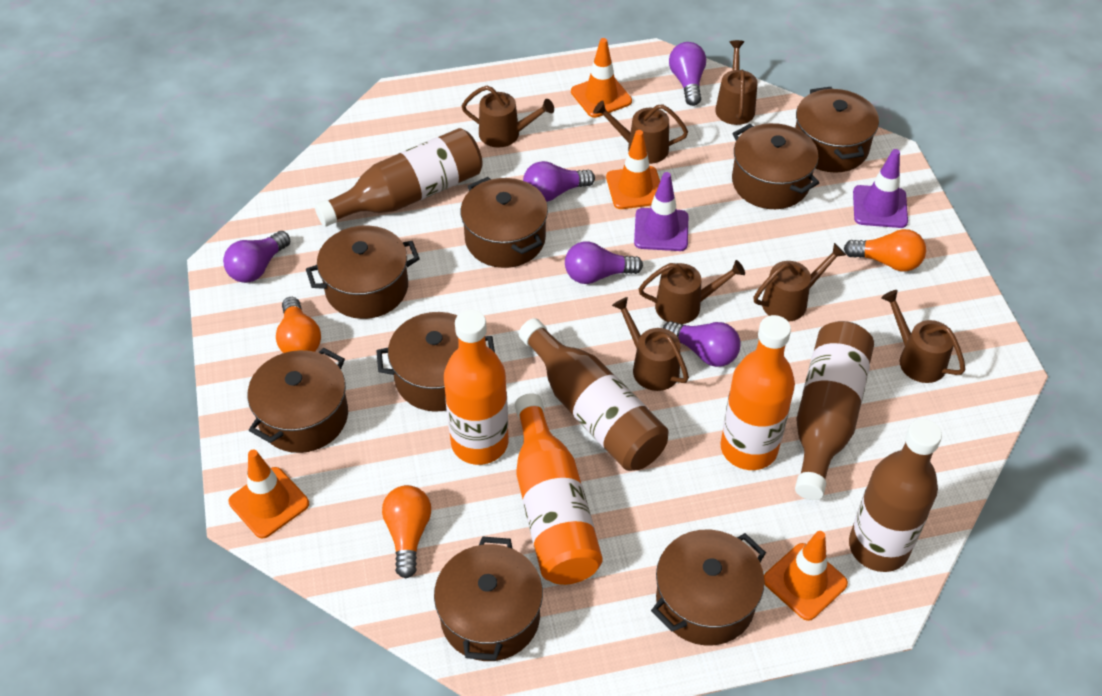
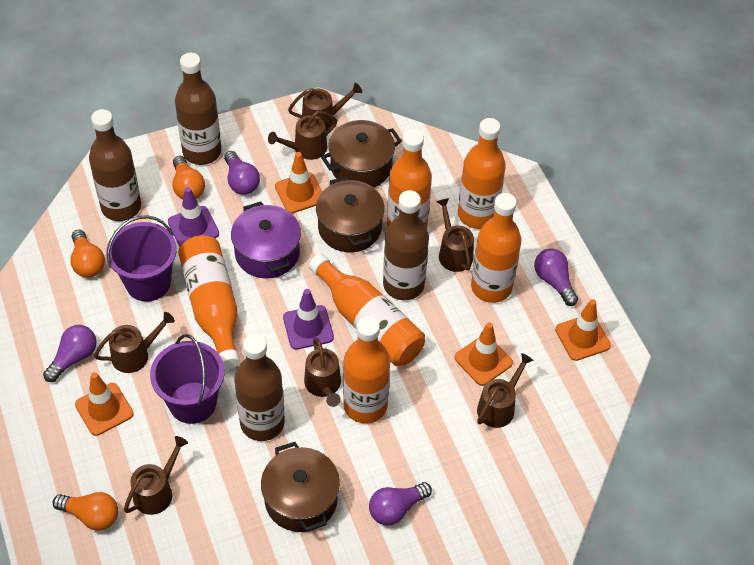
brown pot: 8 -> 3
orange bottle: 3 -> 6
purple bucket: 0 -> 2
purple light bulb: 5 -> 4
purple pot: 0 -> 1

